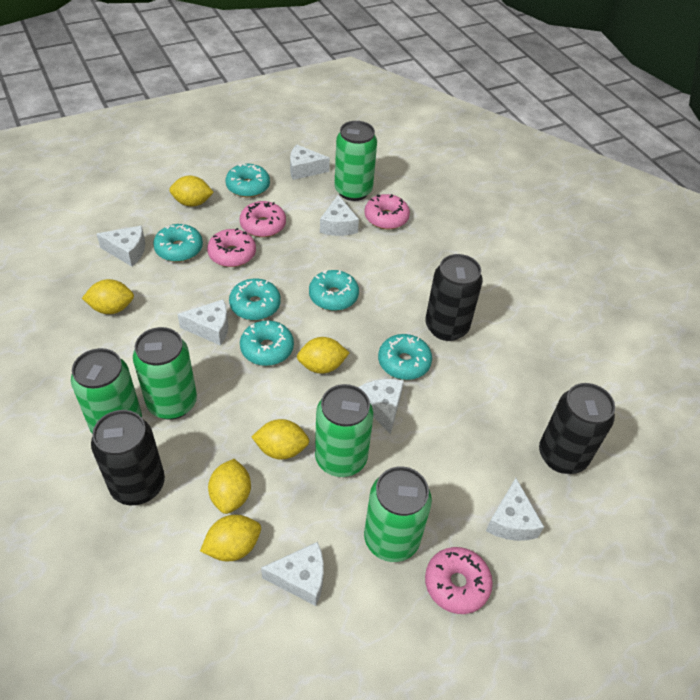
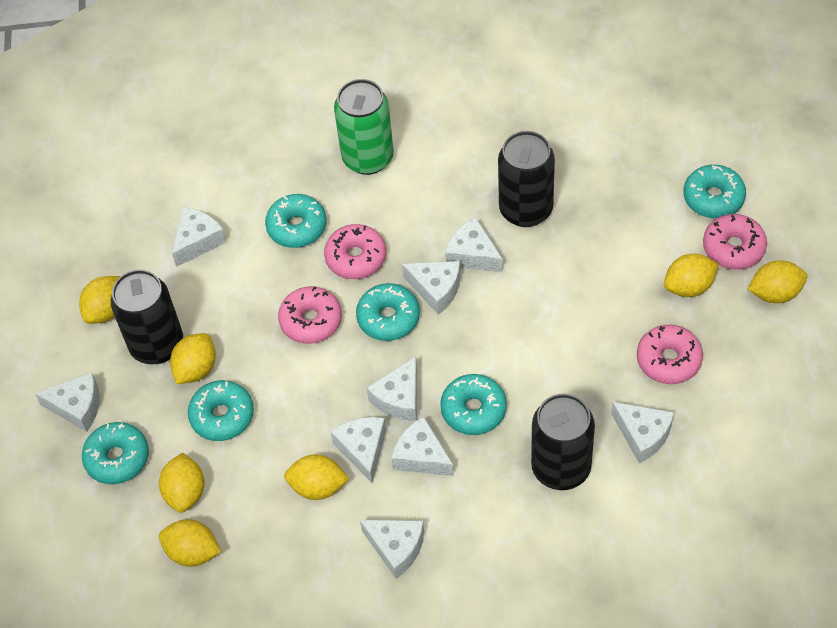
green can: 5 -> 1
white cheese: 7 -> 9
yellow lemon: 6 -> 7

